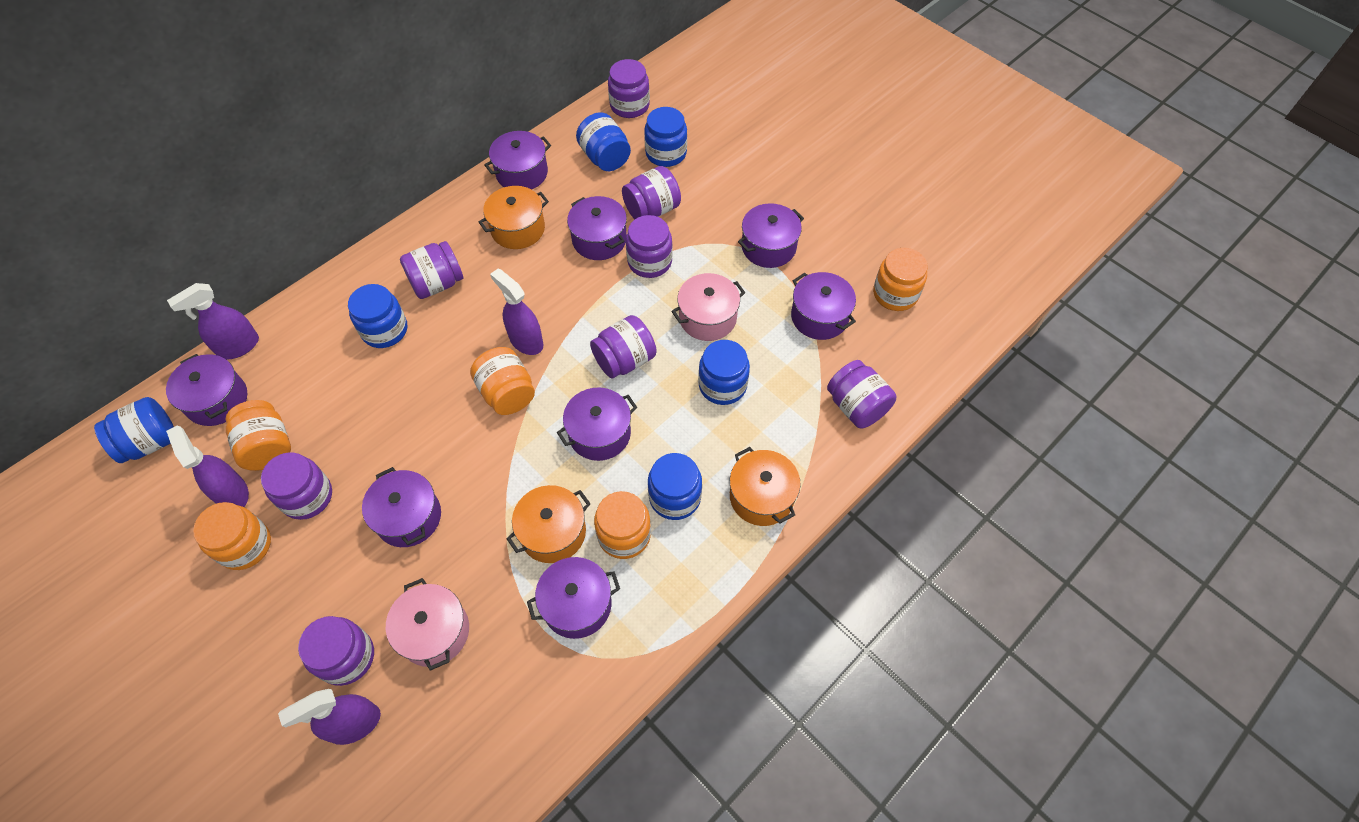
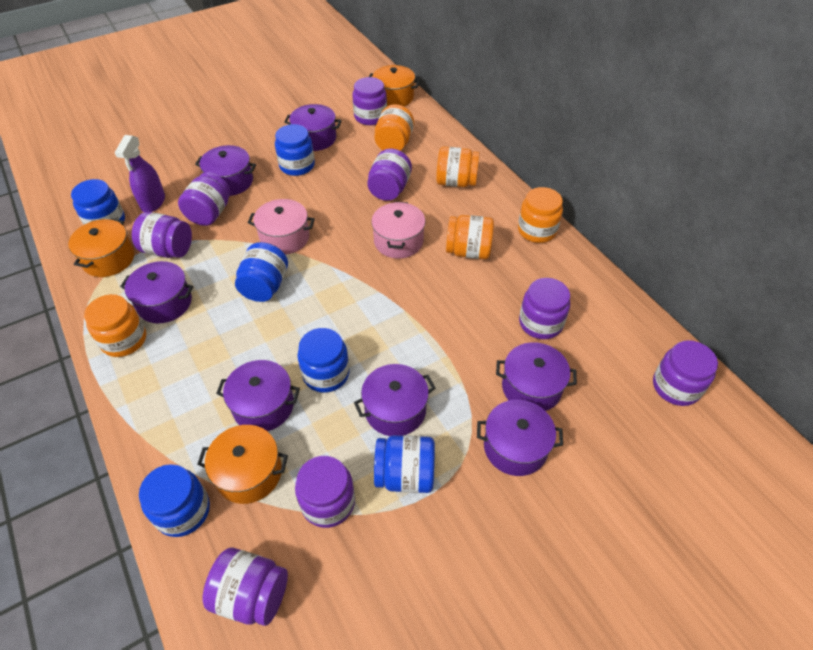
purple pot: 8 -> 7
purple spray bottle: 4 -> 1

